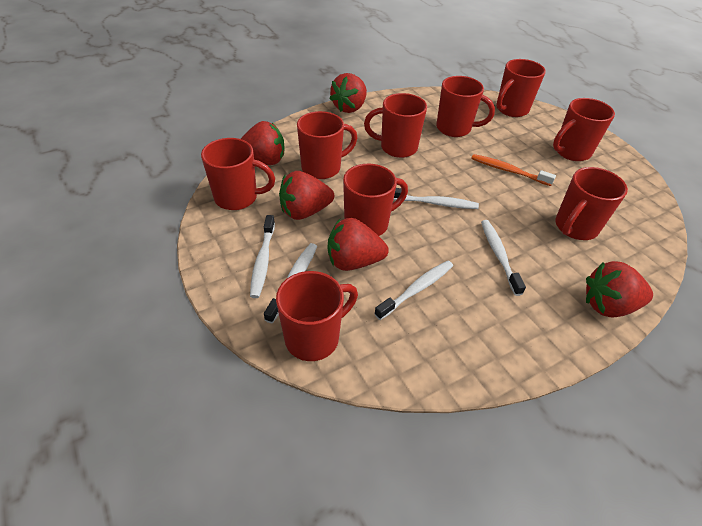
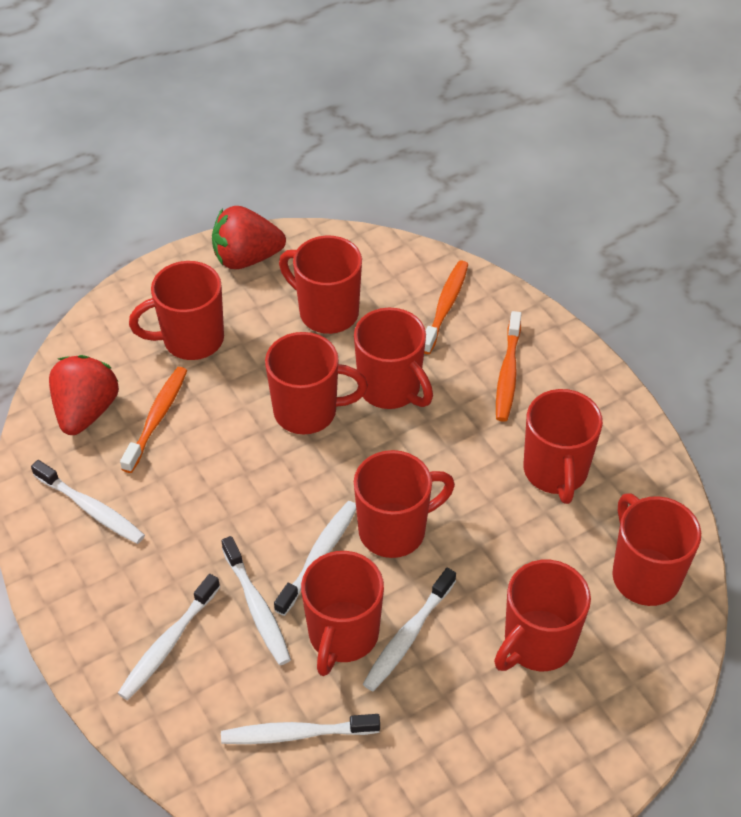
orange toothbrush: 1 -> 3
red strawberry: 5 -> 2
white toothbrush: 5 -> 6

